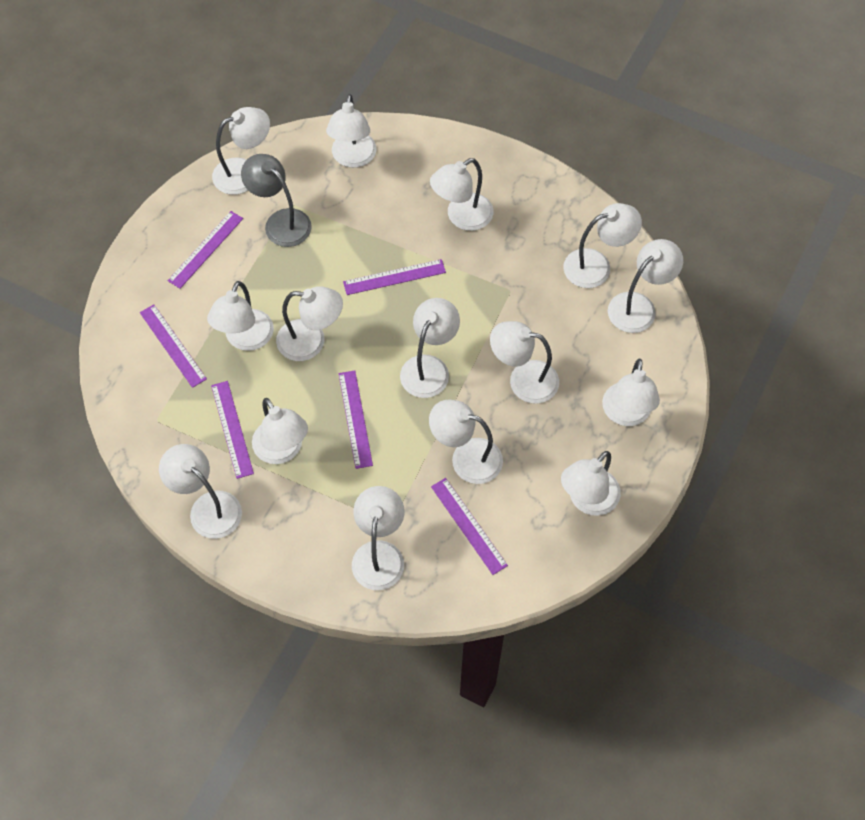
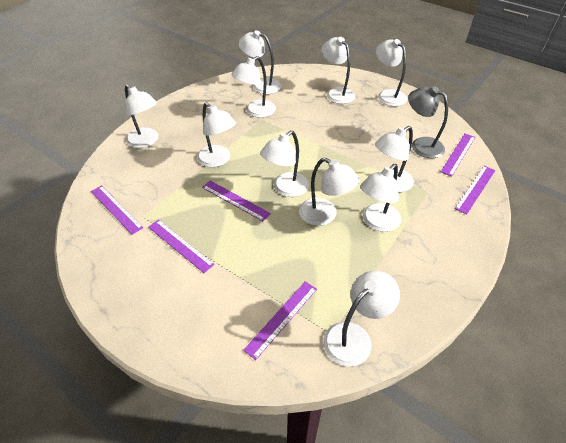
white lamp: 15 -> 11

